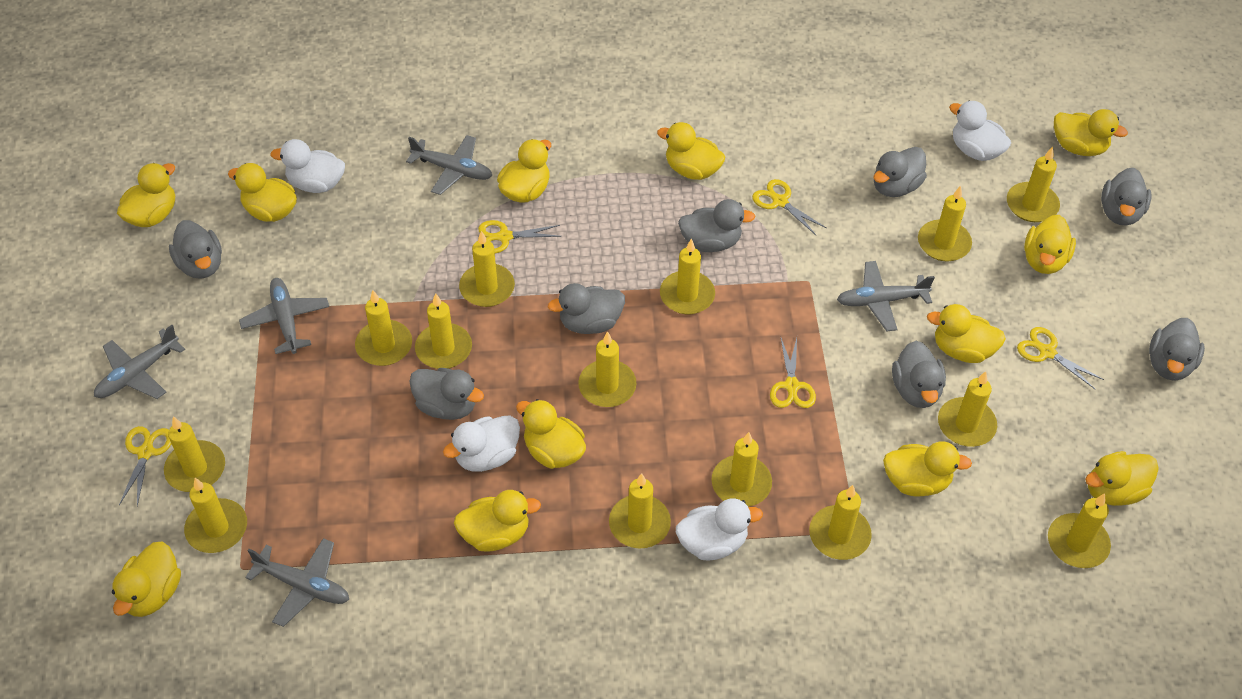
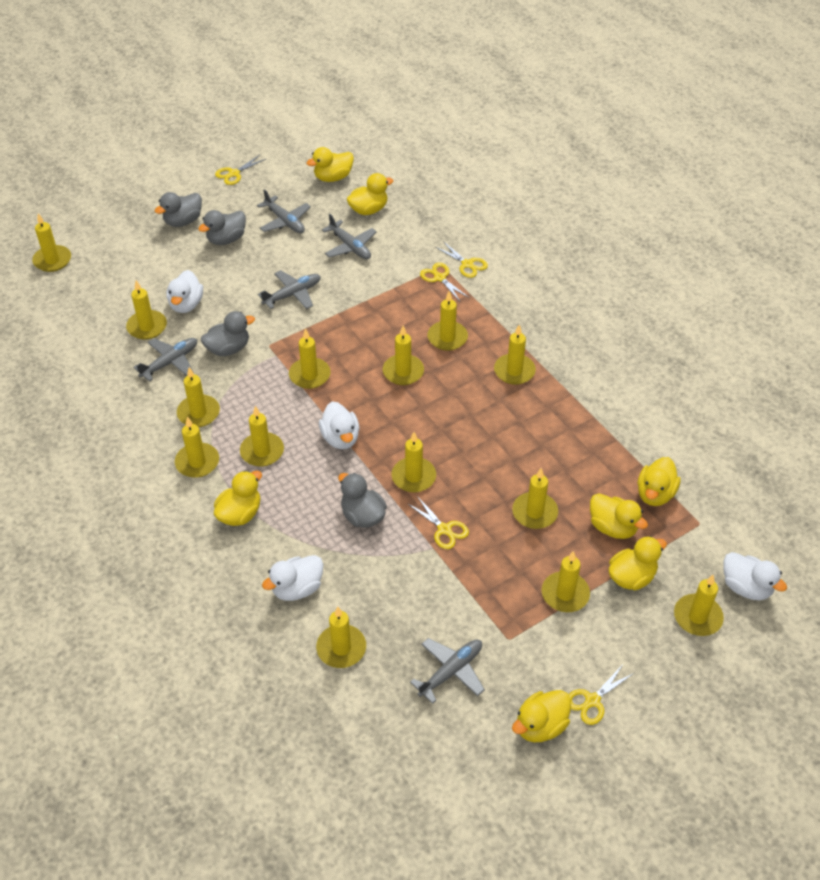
grey duck: 8 -> 4
yellow duck: 12 -> 7

